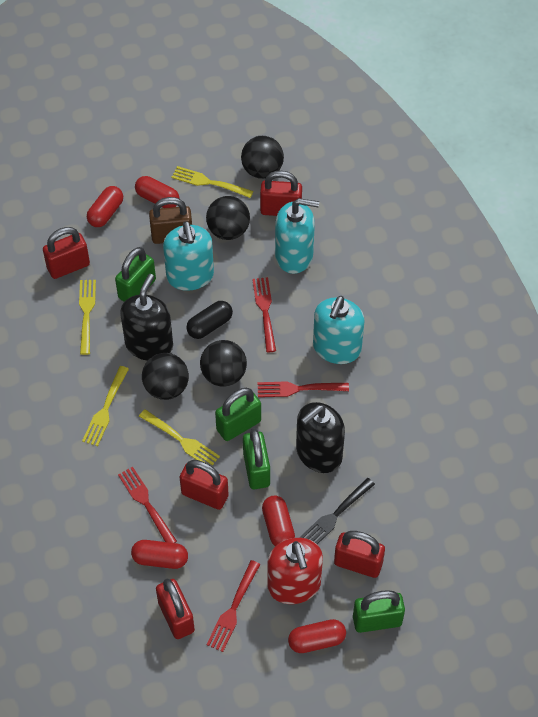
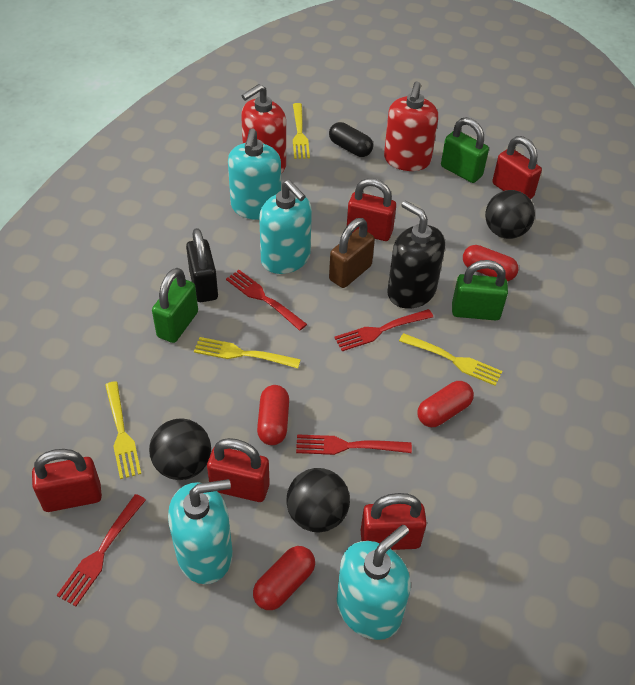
black ball: 4 -> 3
black fork: 1 -> 0
black padlock: 0 -> 1
black soap dispenser: 2 -> 1
green padlock: 4 -> 3
red capsule: 5 -> 4
red soap dispenser: 1 -> 2
turquoise soap dispenser: 3 -> 4

